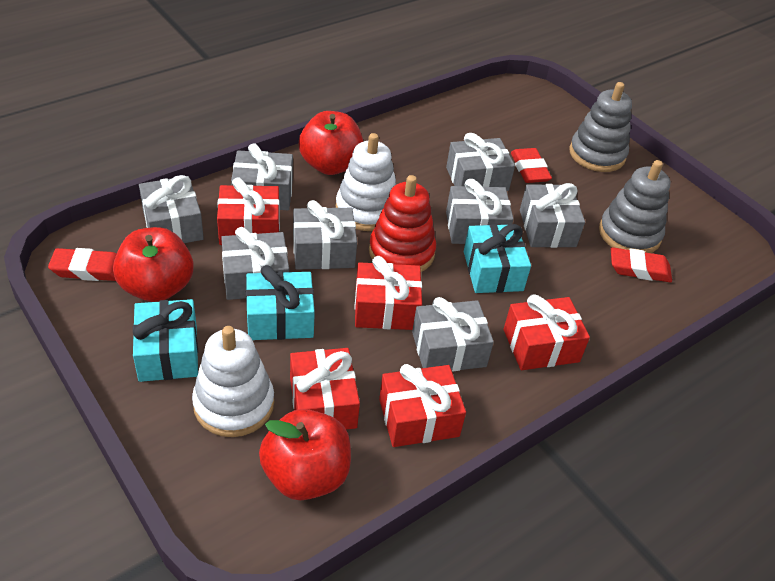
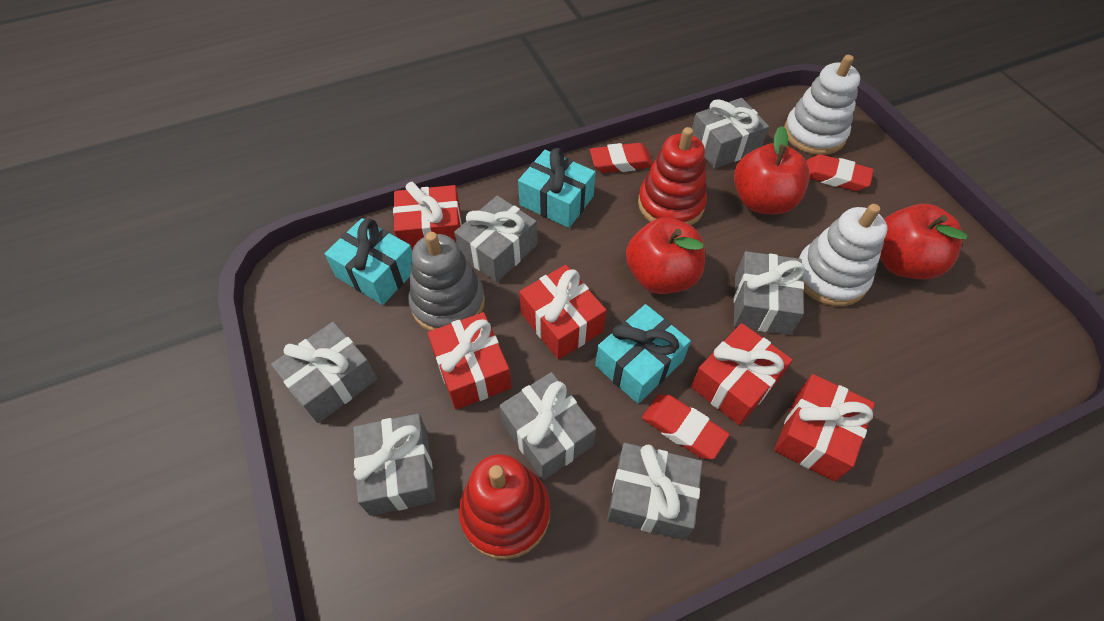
grey gift: 8 -> 7
grey stacking toy: 2 -> 1
red stacking toy: 1 -> 2

